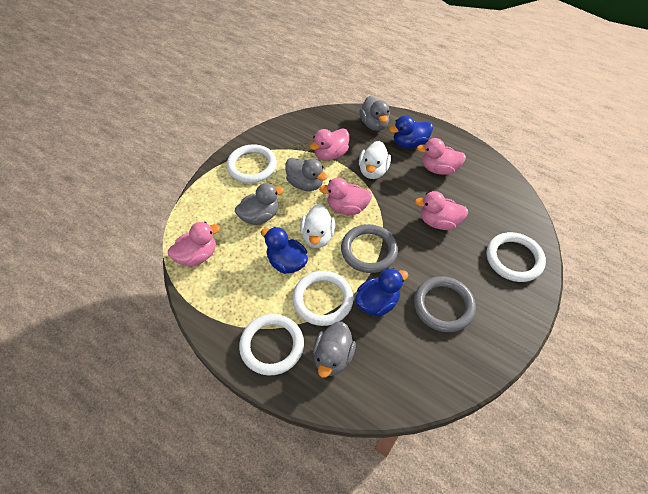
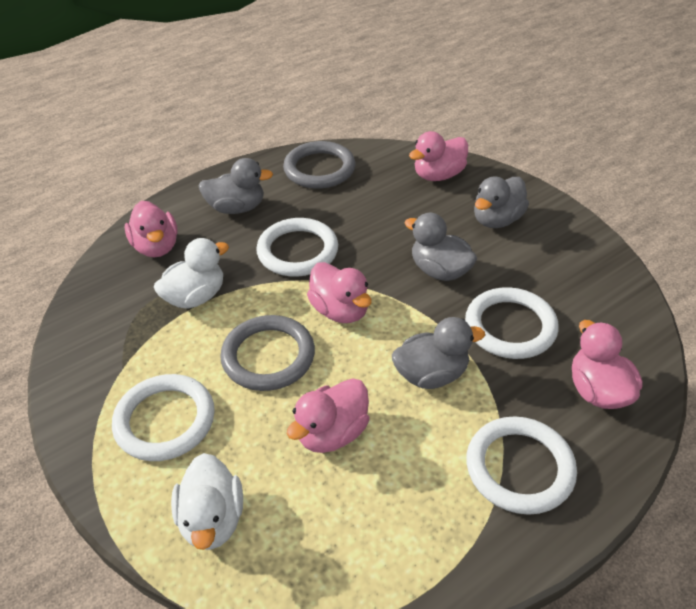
blue duck: 3 -> 0

